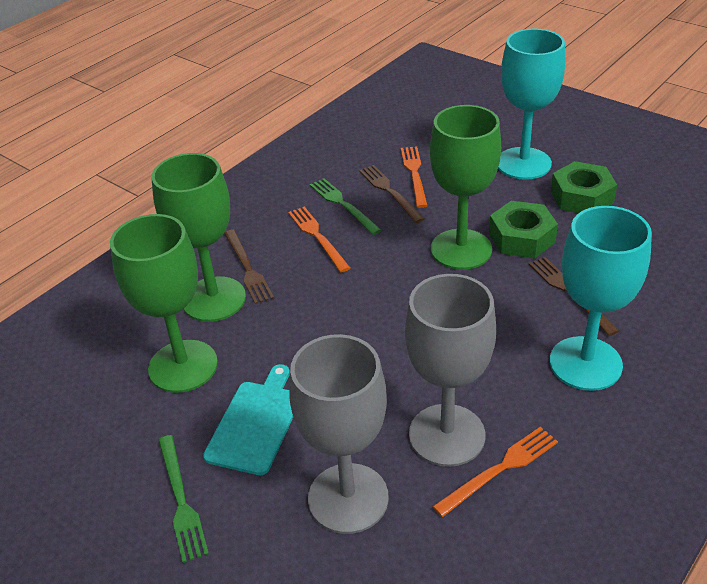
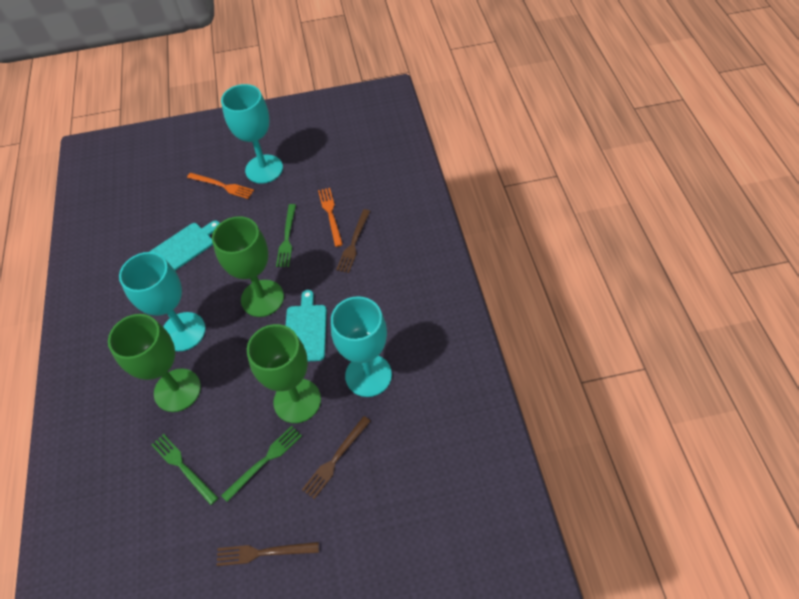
green fork: 2 -> 3
green nut: 2 -> 0
grey goblet: 2 -> 0
orange fork: 3 -> 2
turquoise cutting board: 1 -> 2
turquoise goblet: 2 -> 3

